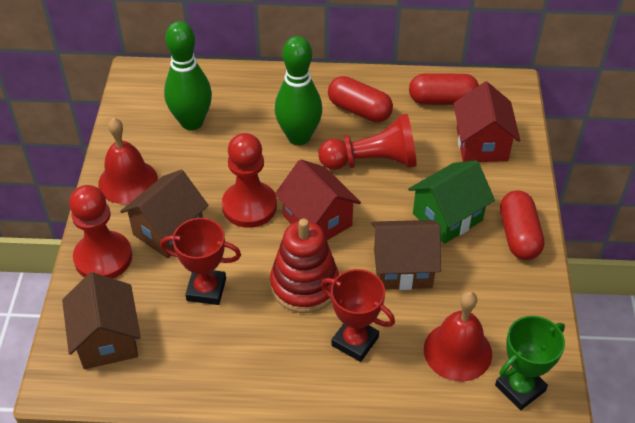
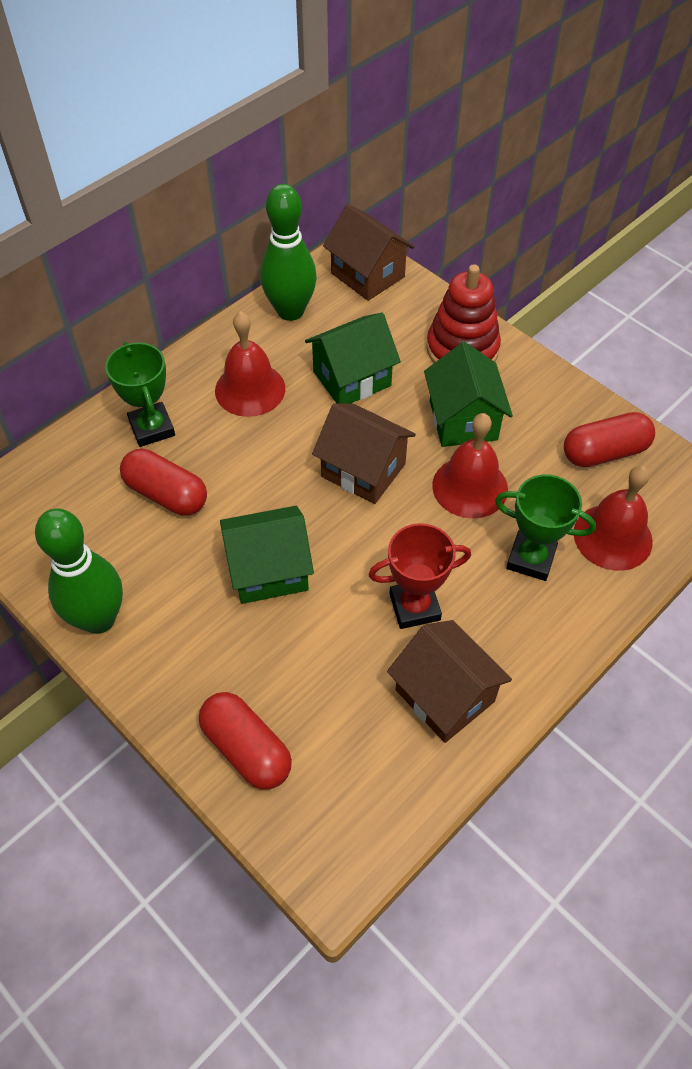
green house: 1 -> 3
green trophy: 1 -> 2
red bell: 2 -> 3
red house: 2 -> 0
red pawn: 3 -> 0
red trophy: 2 -> 1

